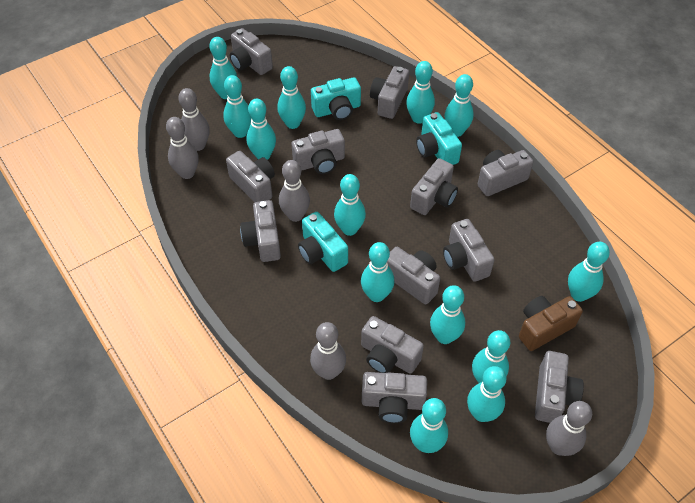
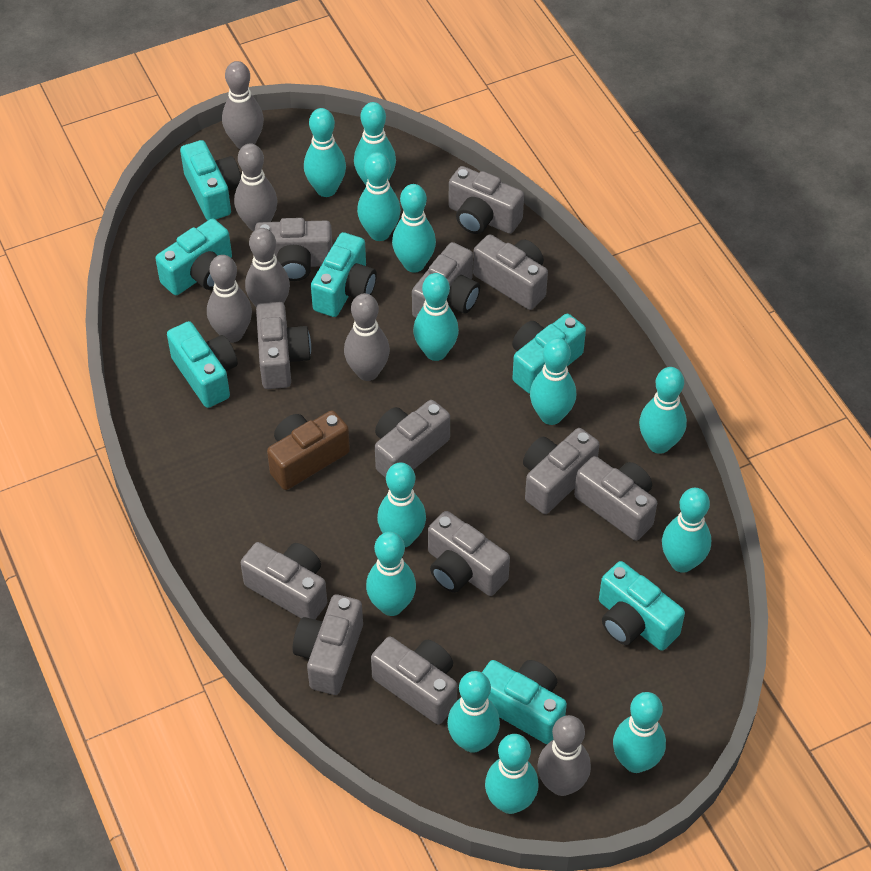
grey bowling pin: 5 -> 6
turquoise camera: 3 -> 7

